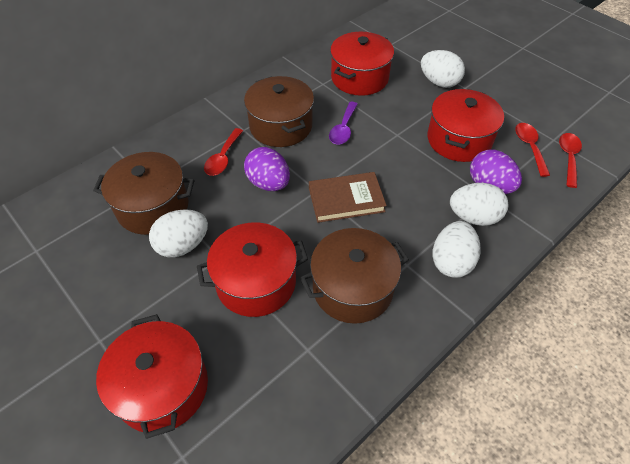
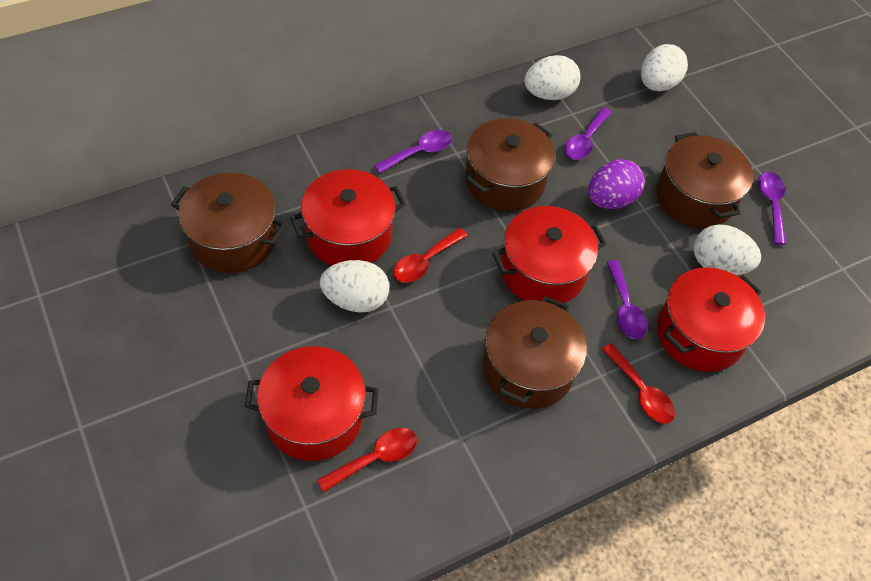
brown book: 1 -> 0
brown pot: 3 -> 4
purple egg: 2 -> 1
purple spoon: 1 -> 4

